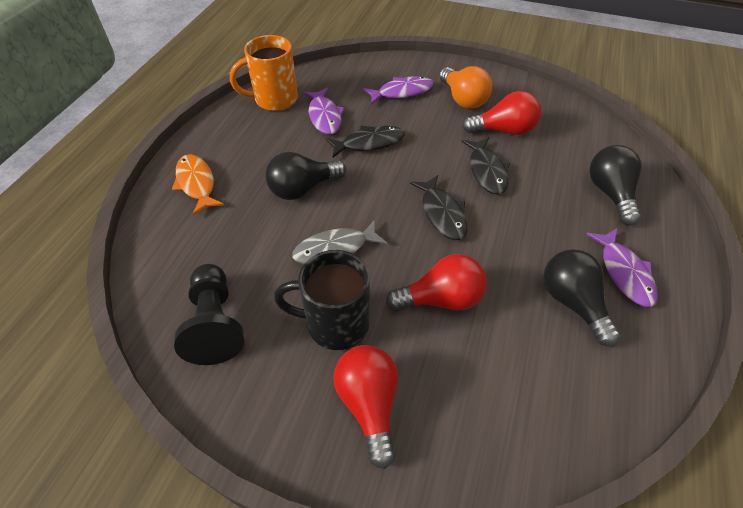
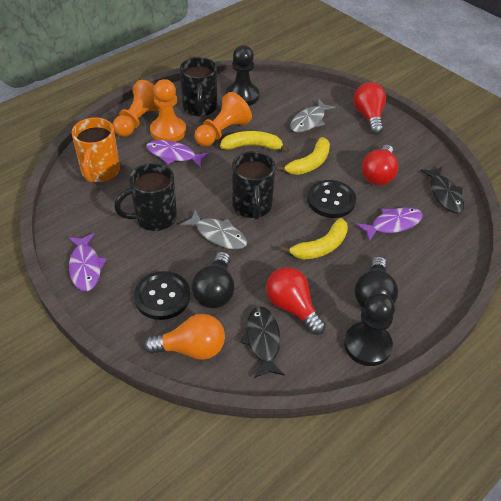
black button: 0 -> 2
black fish: 3 -> 2
black light bulb: 3 -> 2
black mug: 1 -> 3
black pawn: 1 -> 2
grey fish: 1 -> 2
orange fish: 1 -> 0
orange pawn: 0 -> 3
yellow banana: 0 -> 3

